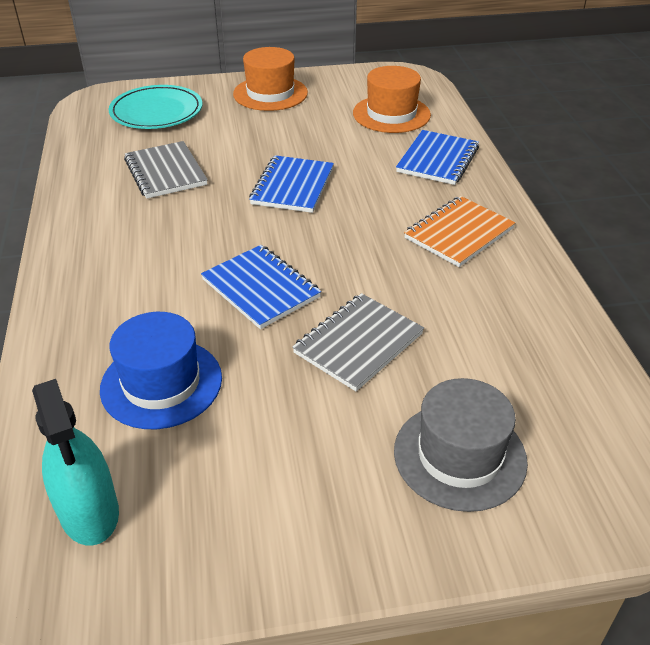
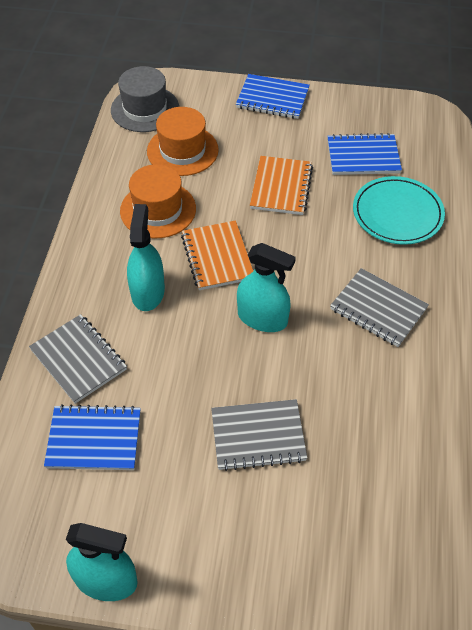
blue hat: 1 -> 0
grey notebook: 2 -> 3
orange notebook: 1 -> 2
turquoise spray bottle: 1 -> 3

